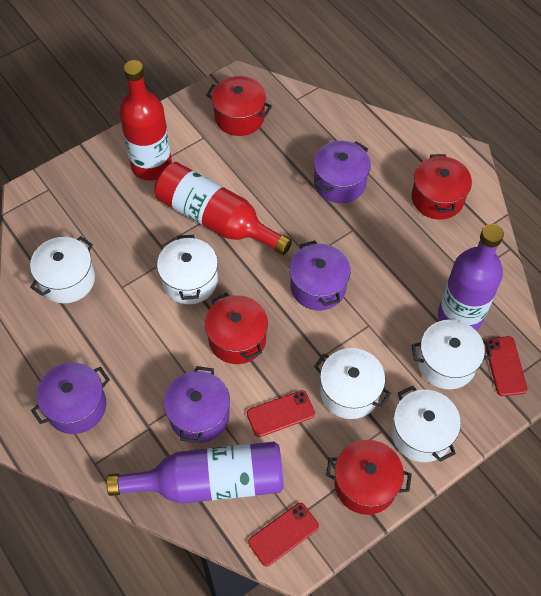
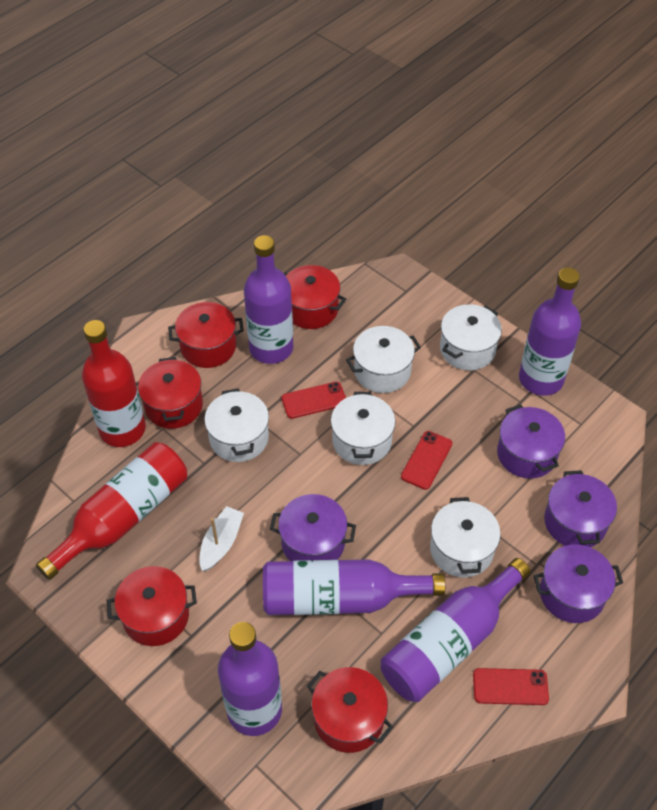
purple bottle: 2 -> 5
red pot: 4 -> 5
white boat: 0 -> 1

